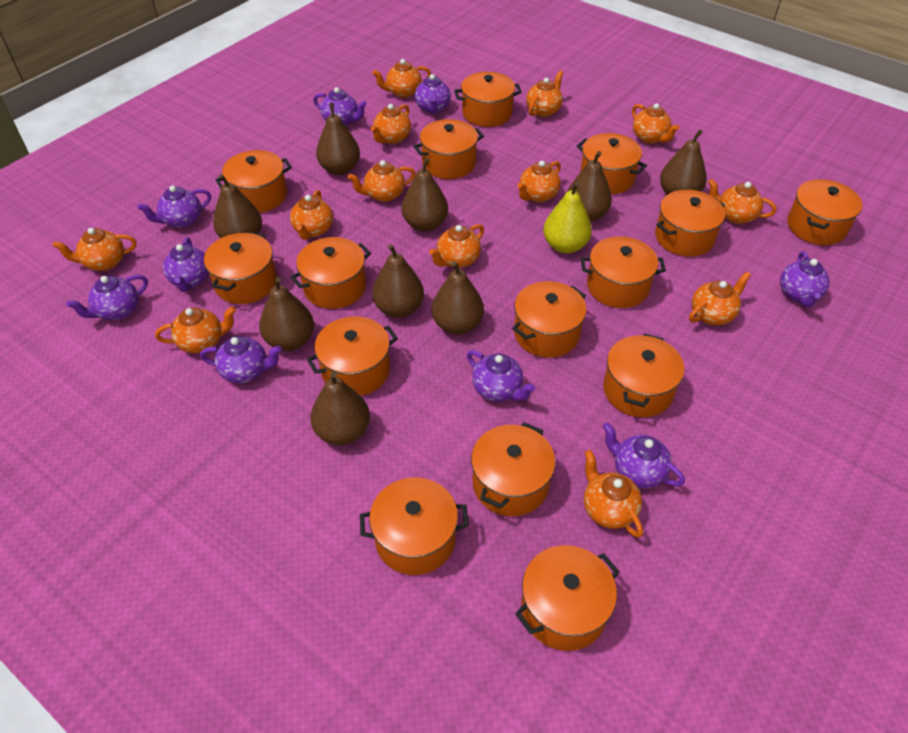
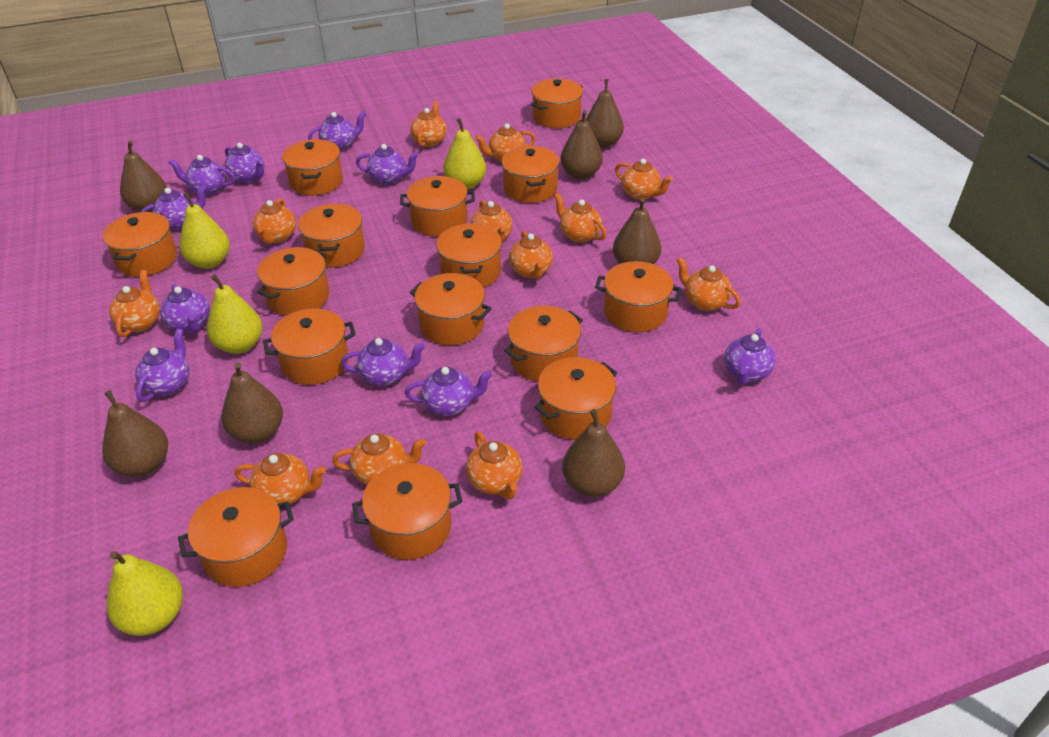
brown pear: 9 -> 7
orange teapot: 13 -> 12
purple teapot: 9 -> 10
yellow pear: 1 -> 4

